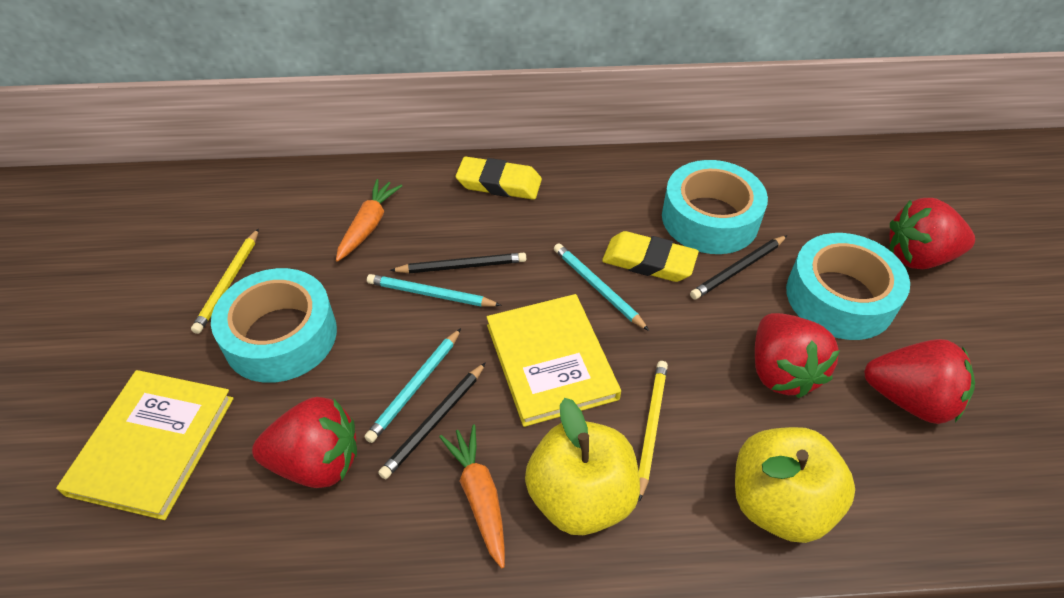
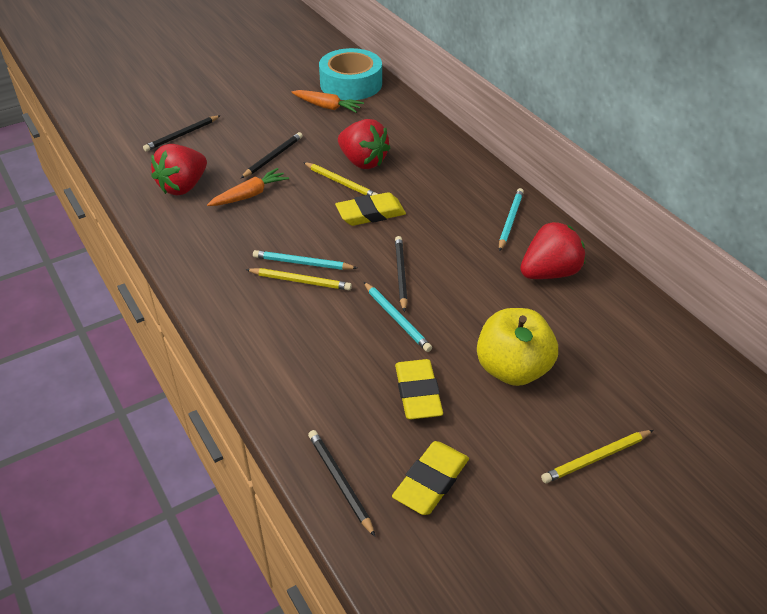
black pencil: 3 -> 4
red strawberry: 4 -> 3
turquoise tape: 3 -> 1
yellow apple: 2 -> 1
yellow book: 2 -> 0
yellow eraser: 2 -> 3
yellow pencil: 2 -> 3

